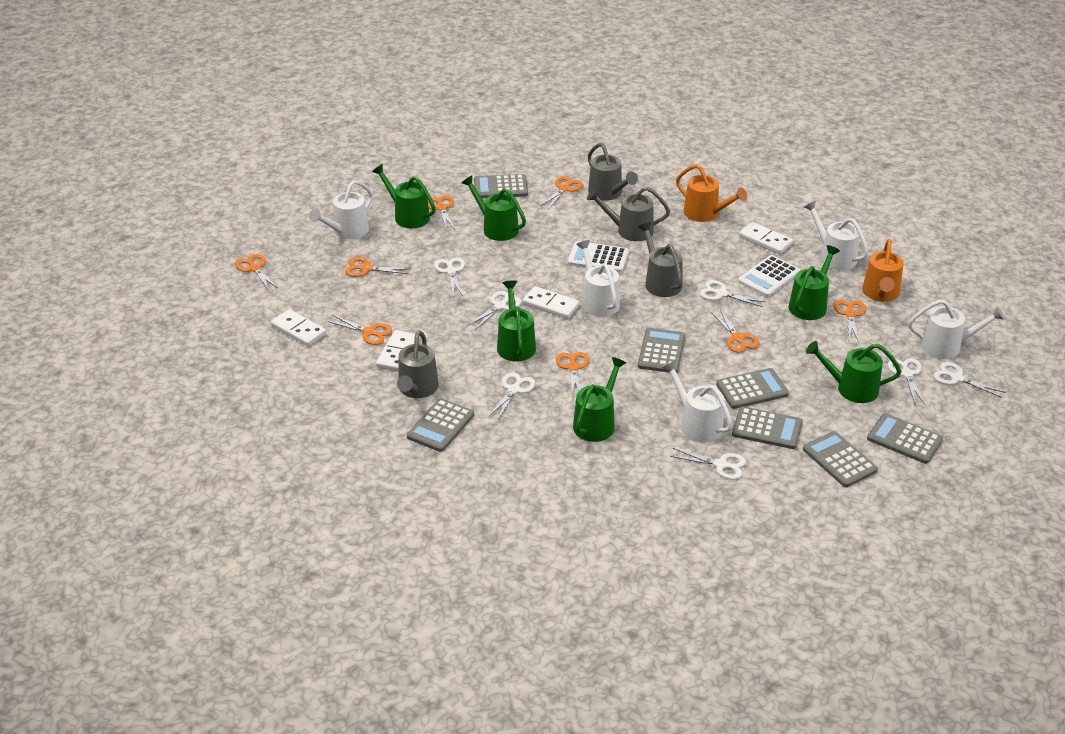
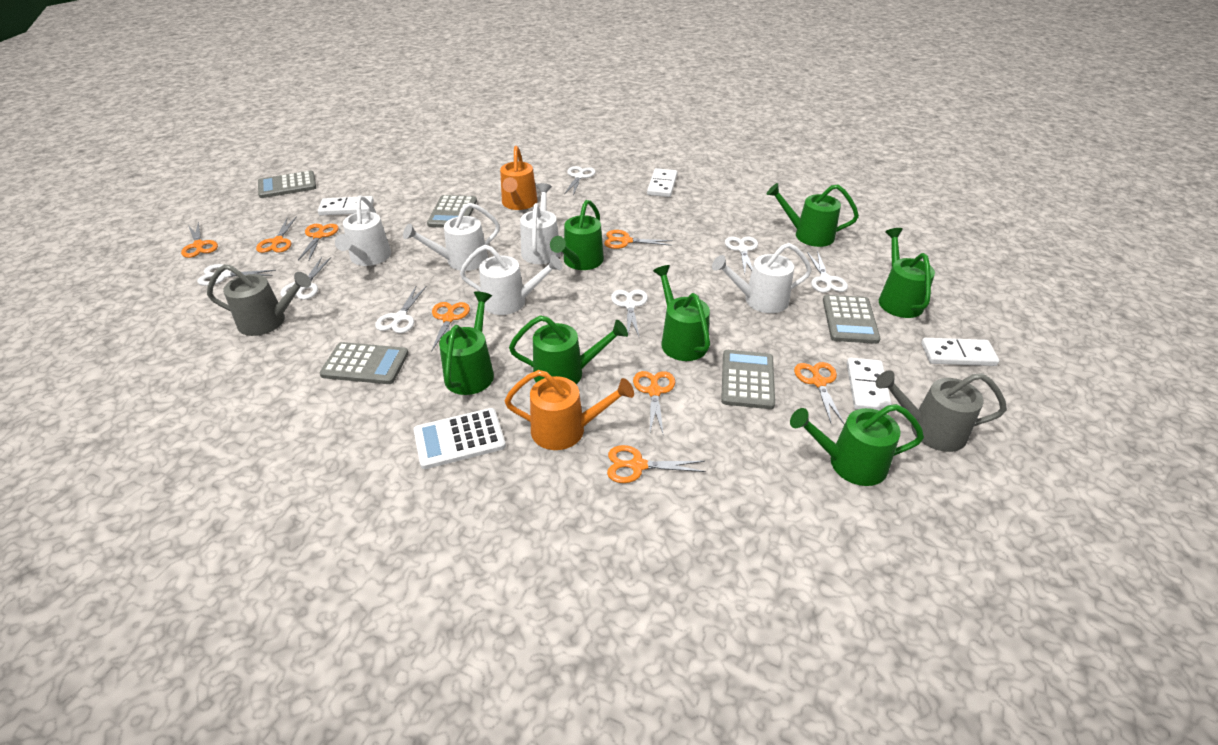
green watering can: 6 -> 7
grey calculator: 7 -> 5
grey watering can: 4 -> 2
white calculator: 2 -> 1

